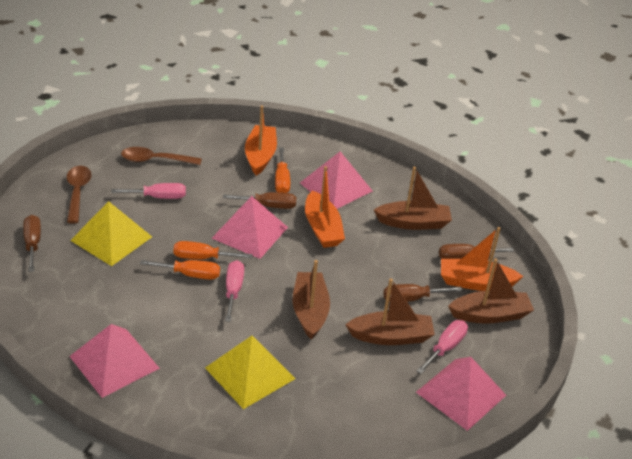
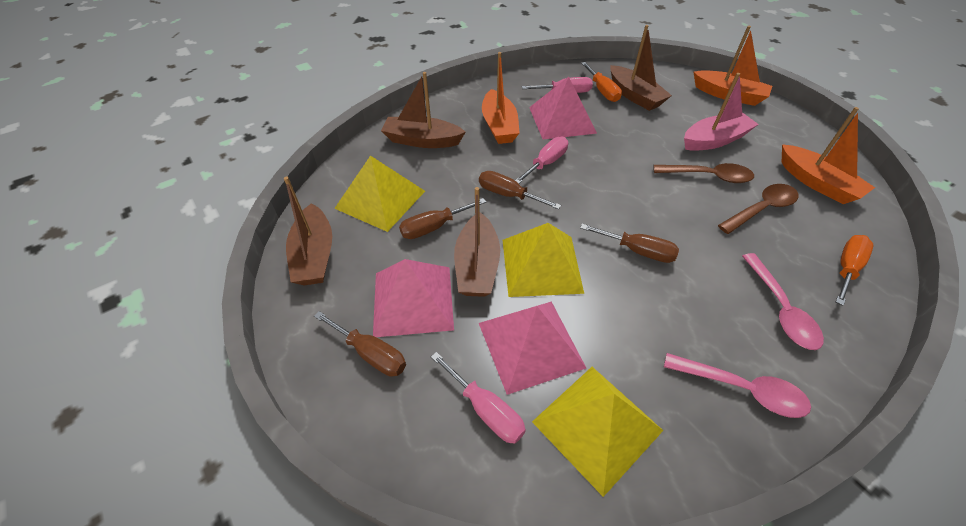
orange screwdriver: 3 -> 2
pink boat: 0 -> 1
pink pyramid: 4 -> 3
pink spoon: 0 -> 2
yellow pyramid: 2 -> 3

